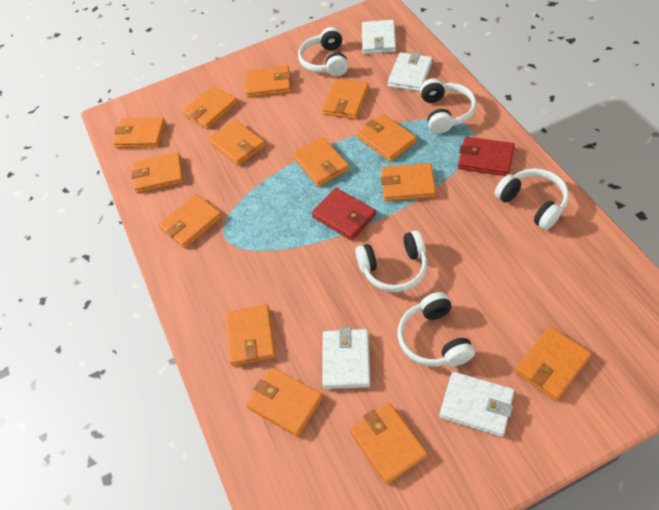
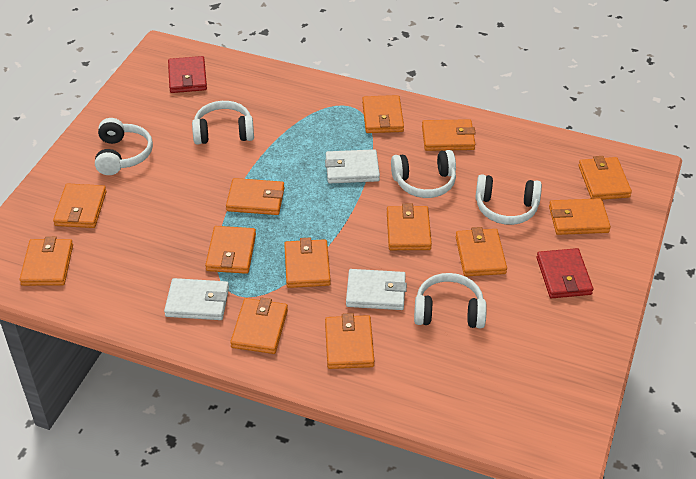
orange wallet: 14 -> 13
white wallet: 4 -> 3

